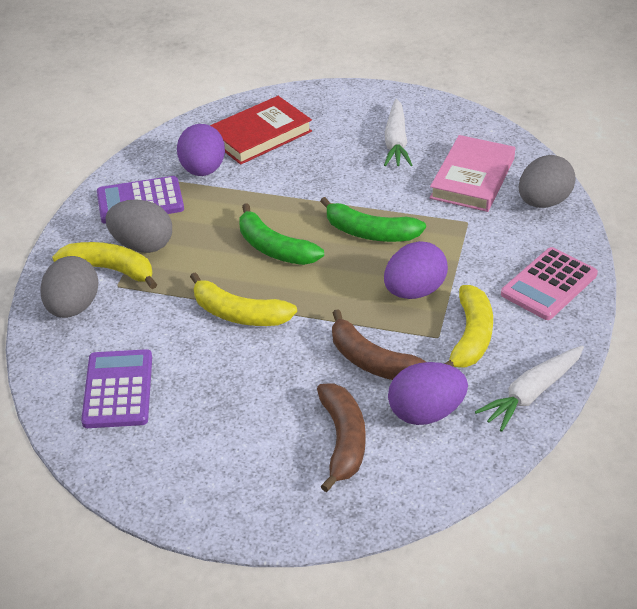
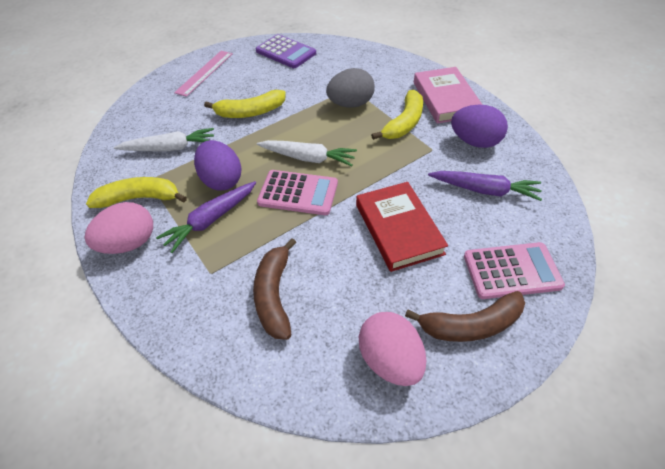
green banana: 2 -> 0
grey egg: 3 -> 1
pink calculator: 1 -> 2
pink egg: 0 -> 2
pink ruler: 0 -> 1
purple calculator: 2 -> 1
purple carrot: 0 -> 2
purple egg: 3 -> 2

